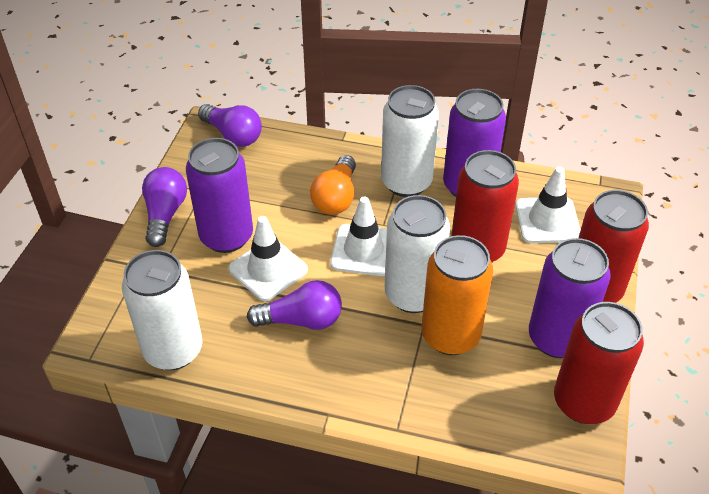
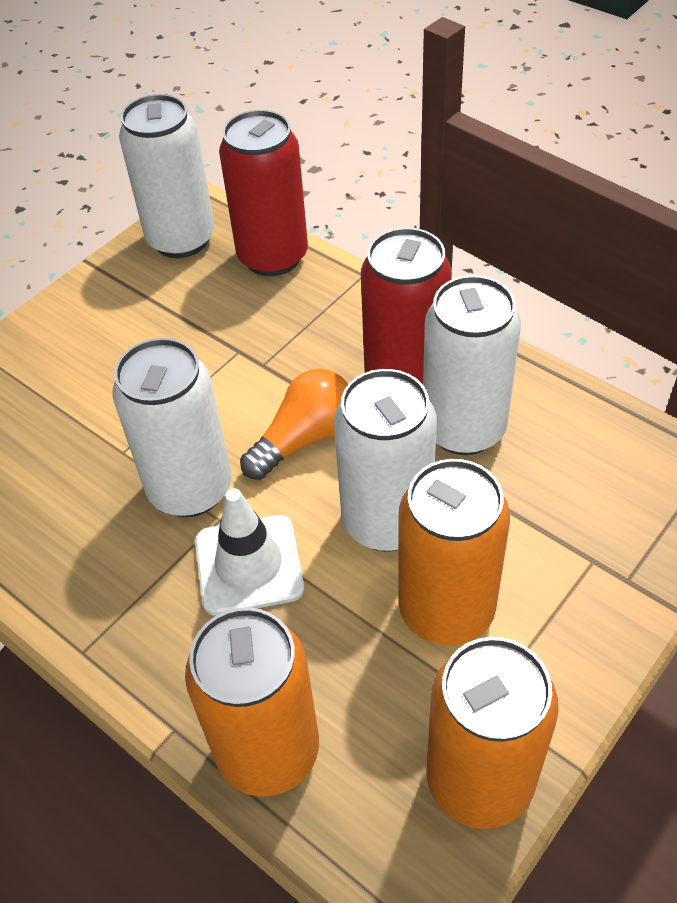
orange can: 1 -> 3
purple can: 3 -> 0
purple light bulb: 3 -> 0
red can: 3 -> 2
white can: 3 -> 4
white traffic cone: 3 -> 1

